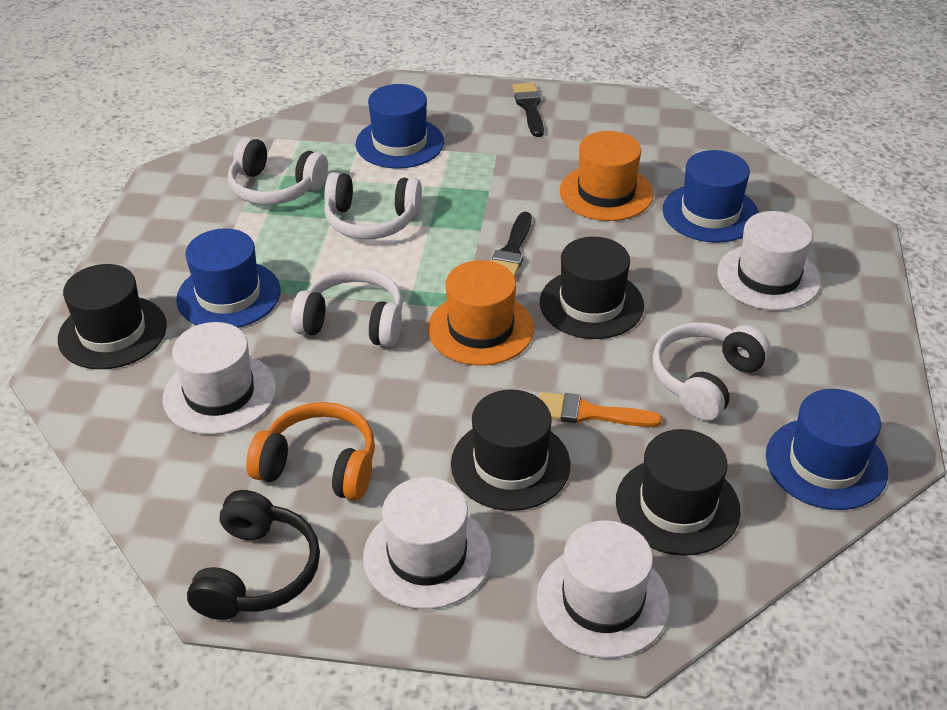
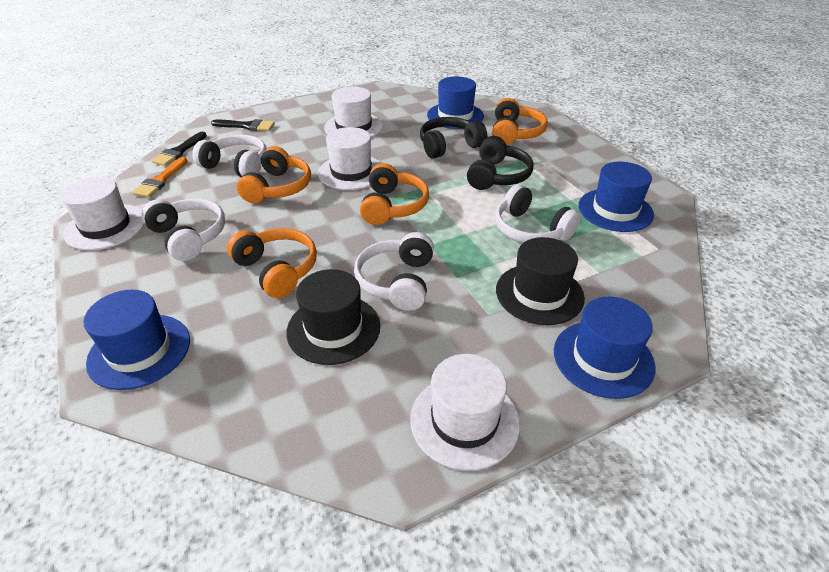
black hat: 4 -> 2
black headphones: 1 -> 2
orange hat: 2 -> 0
orange headphones: 1 -> 4

